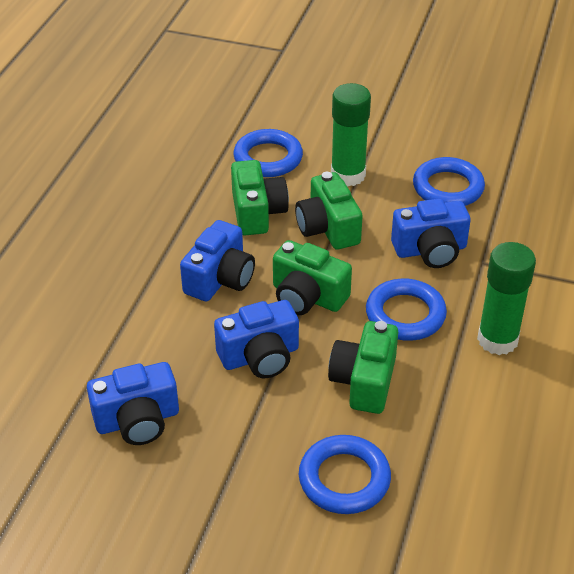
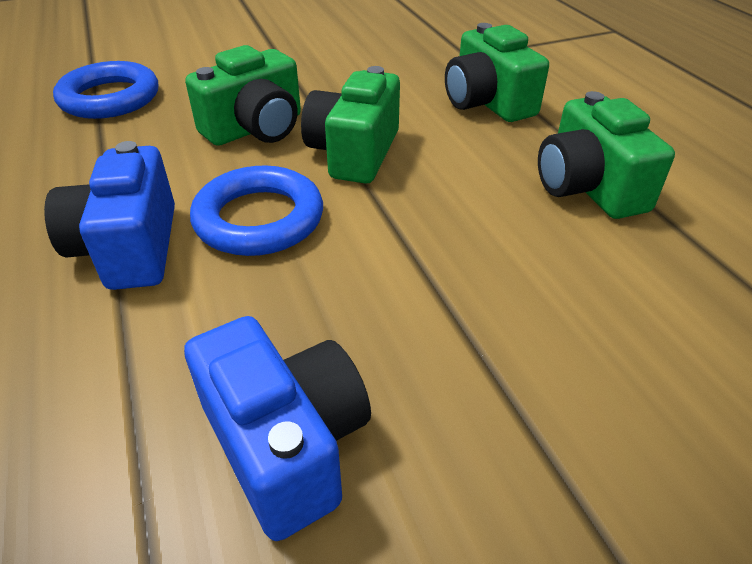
blue camera: 4 -> 2
blue ring: 4 -> 2
green glue stick: 2 -> 0

